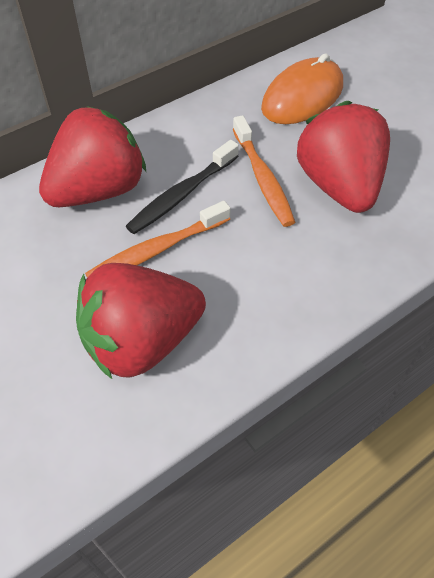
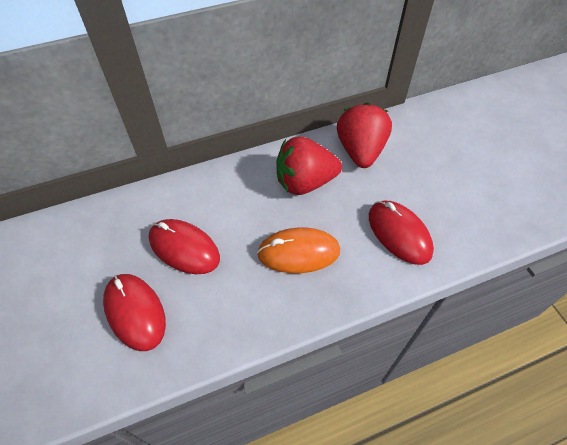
black toothbrush: 1 -> 0
orange toothbrush: 2 -> 0
red mouse: 0 -> 3
red strawberry: 3 -> 2

